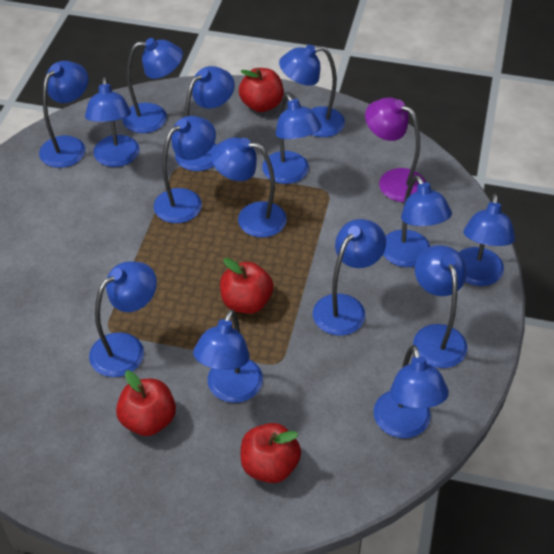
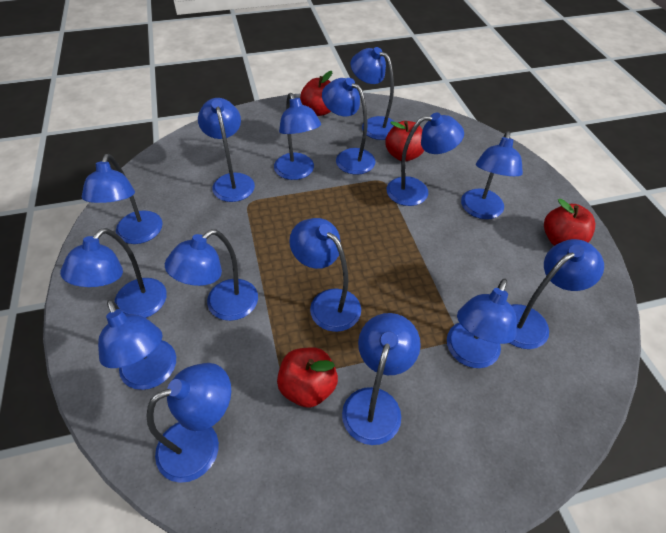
purple lamp: 1 -> 0

